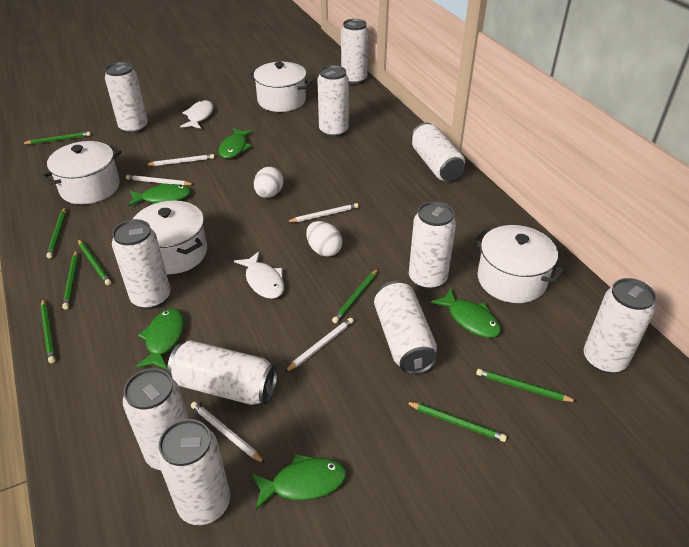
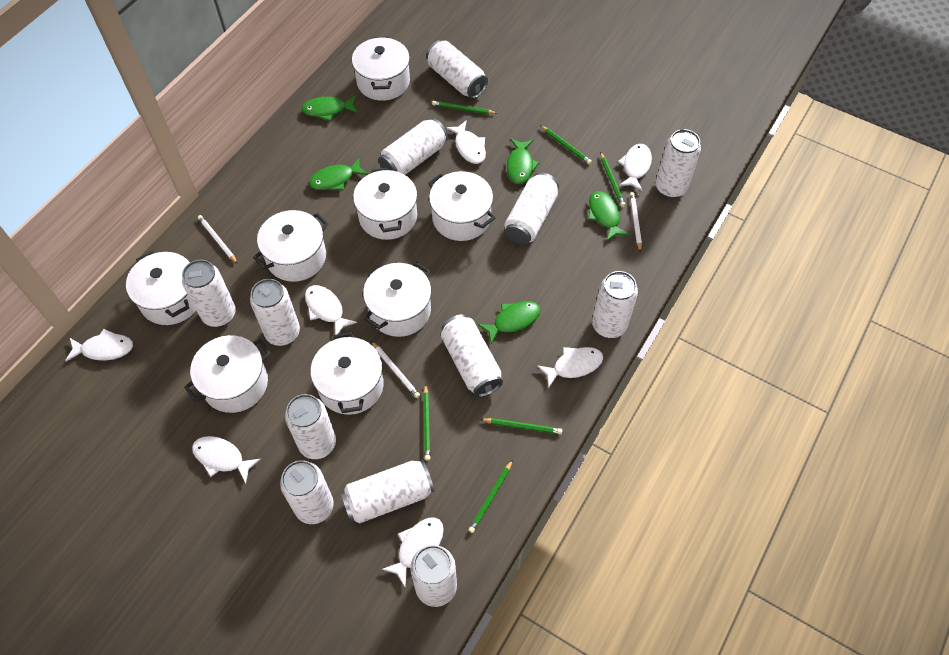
green pencil: 8 -> 6
white can: 11 -> 12
white egg: 2 -> 0
white fish: 2 -> 7
white pencil: 5 -> 3
white pot: 4 -> 8

